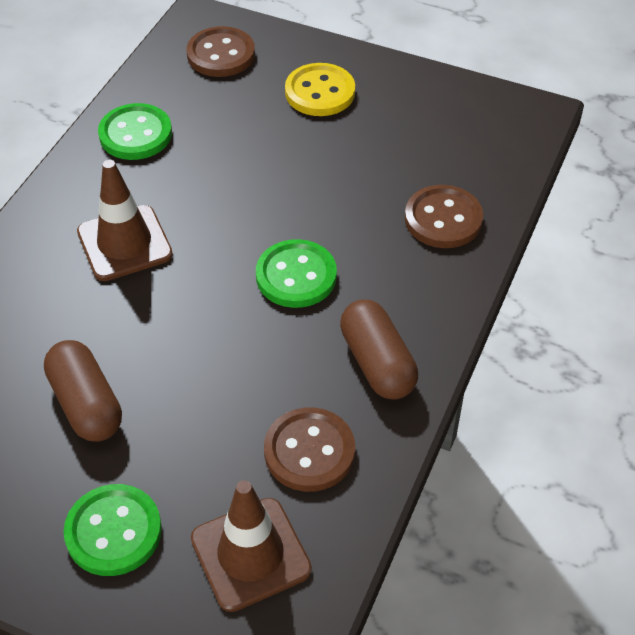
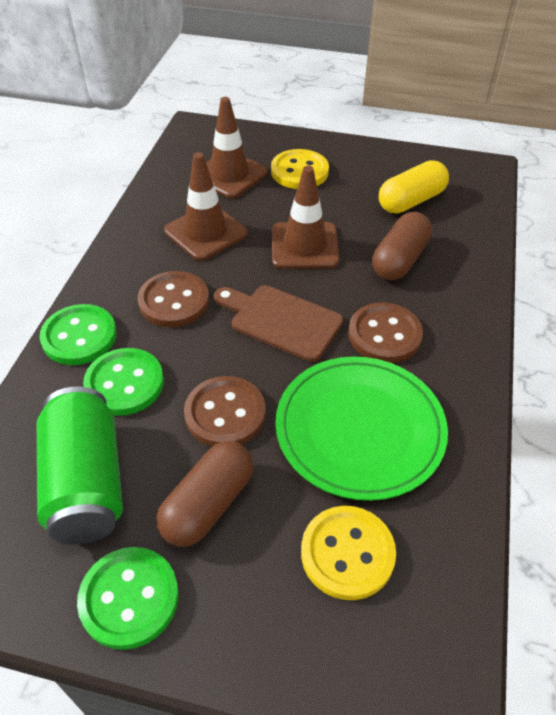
brown cutting board: 0 -> 1
brown traffic cone: 2 -> 3
green can: 0 -> 1
green plate: 0 -> 1
yellow button: 1 -> 2
yellow capsule: 0 -> 1

